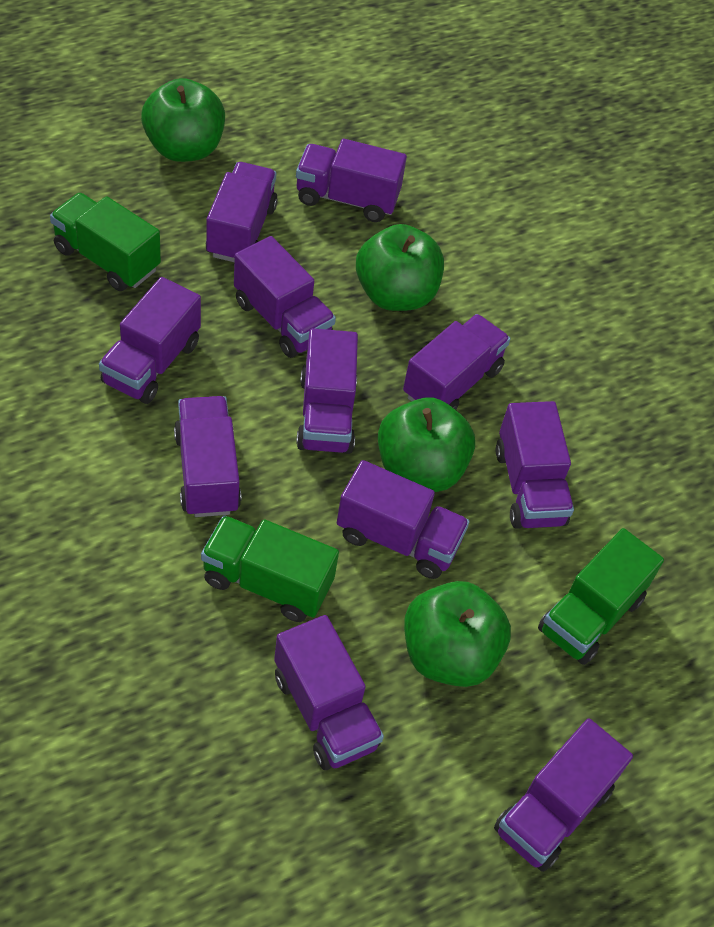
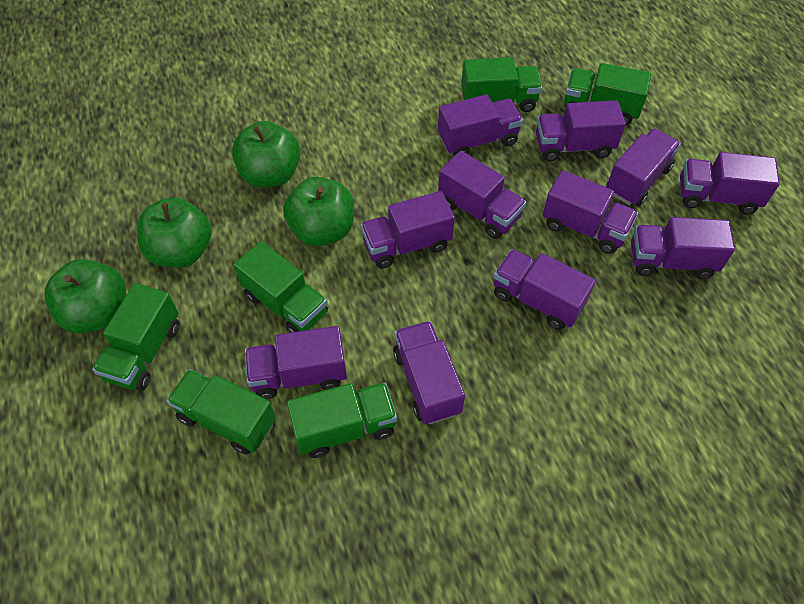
green truck: 3 -> 6

